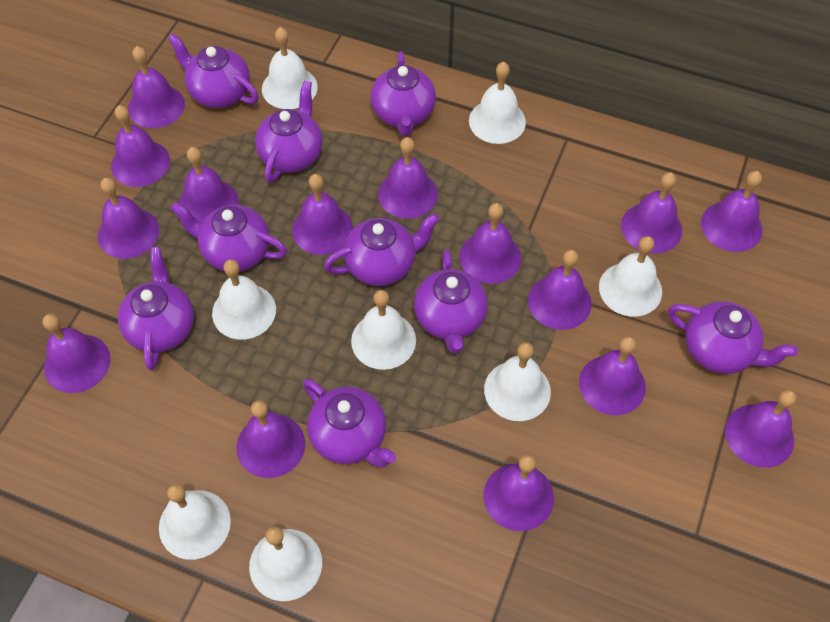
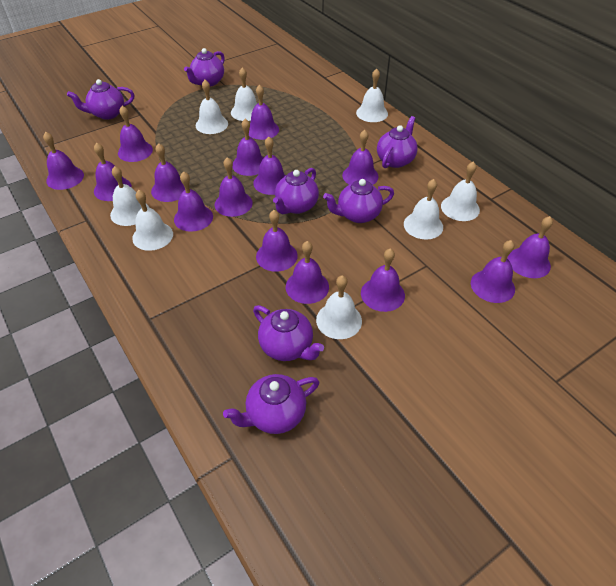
purple teapot: 9 -> 7

